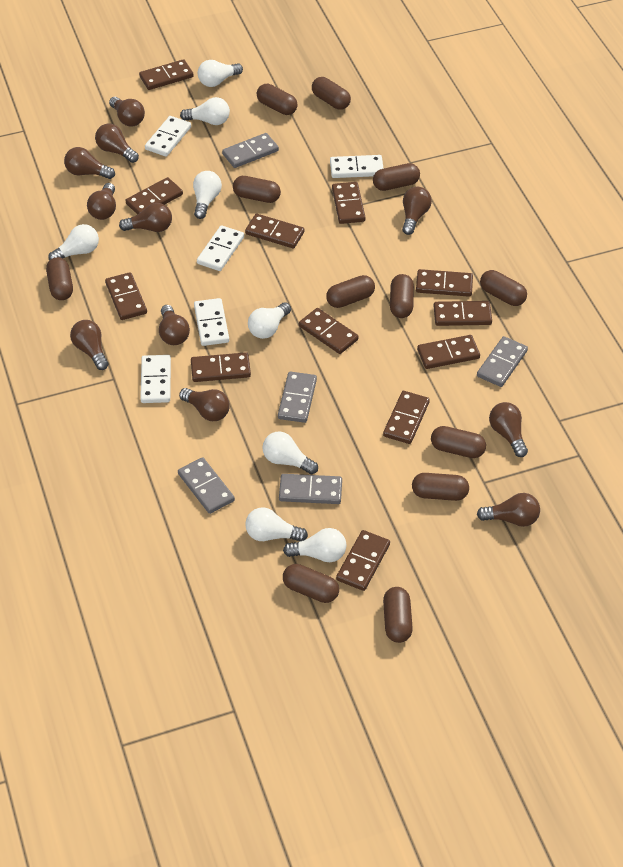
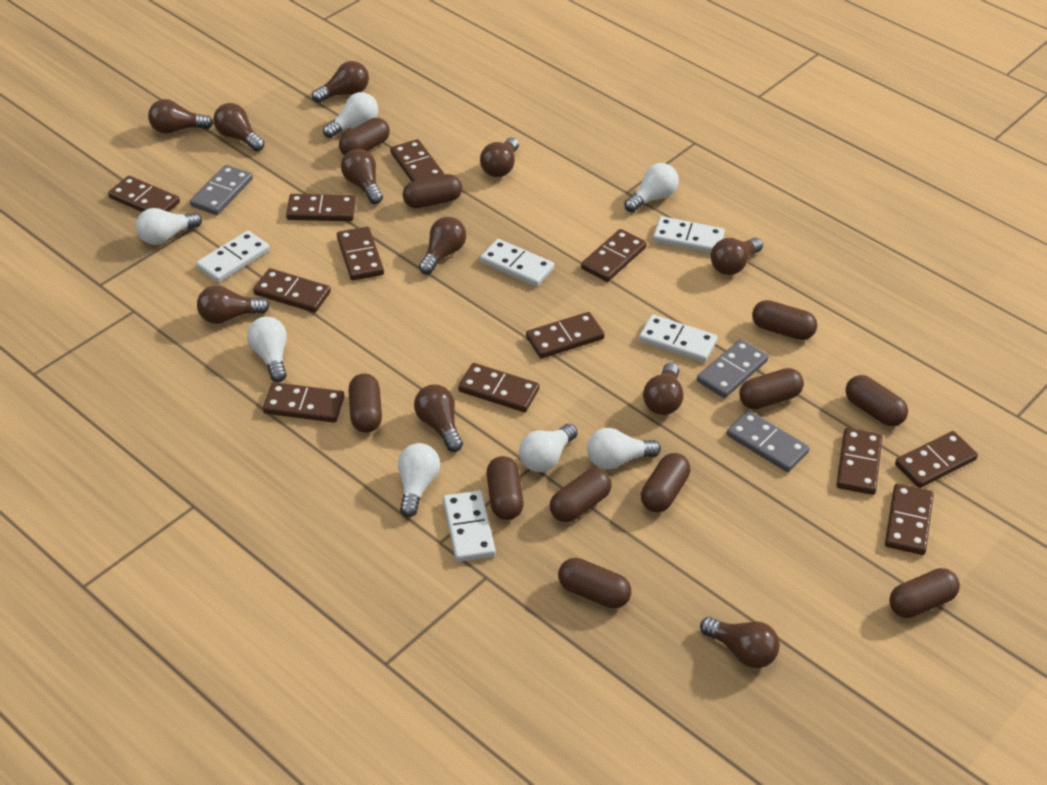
brown capsule: 12 -> 11
grey domino: 5 -> 3
white light bulb: 8 -> 7

